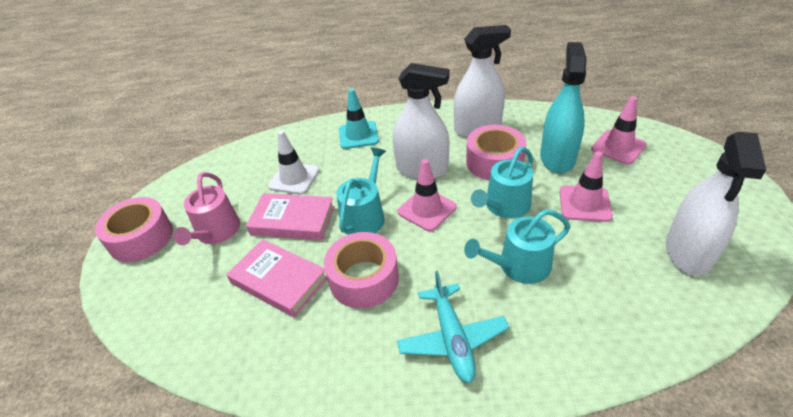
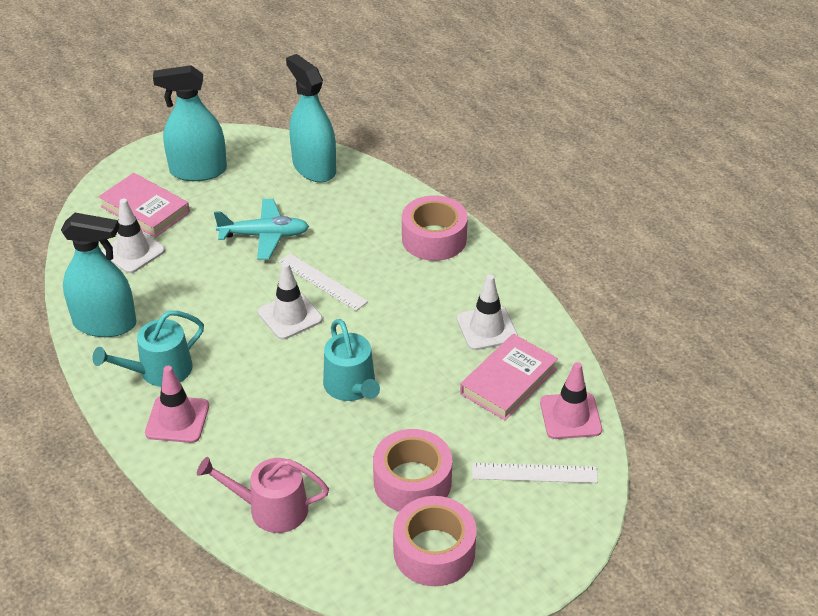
pink traffic cone: 3 -> 2
turquoise spray bottle: 1 -> 3
turquoise traffic cone: 1 -> 0
turquoise watering can: 3 -> 2
white ruler: 0 -> 2
white spray bottle: 3 -> 0
white traffic cone: 1 -> 3

